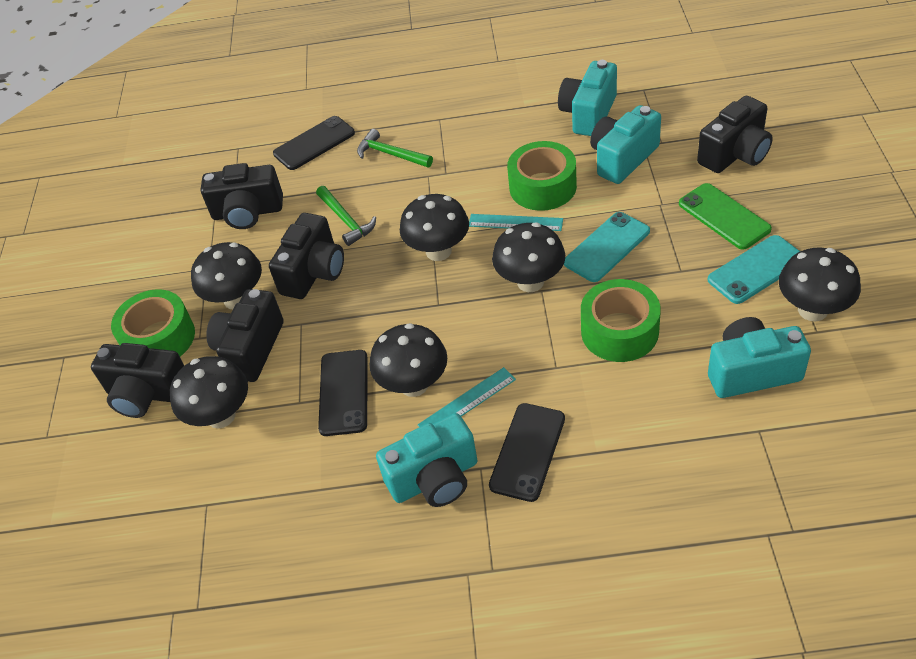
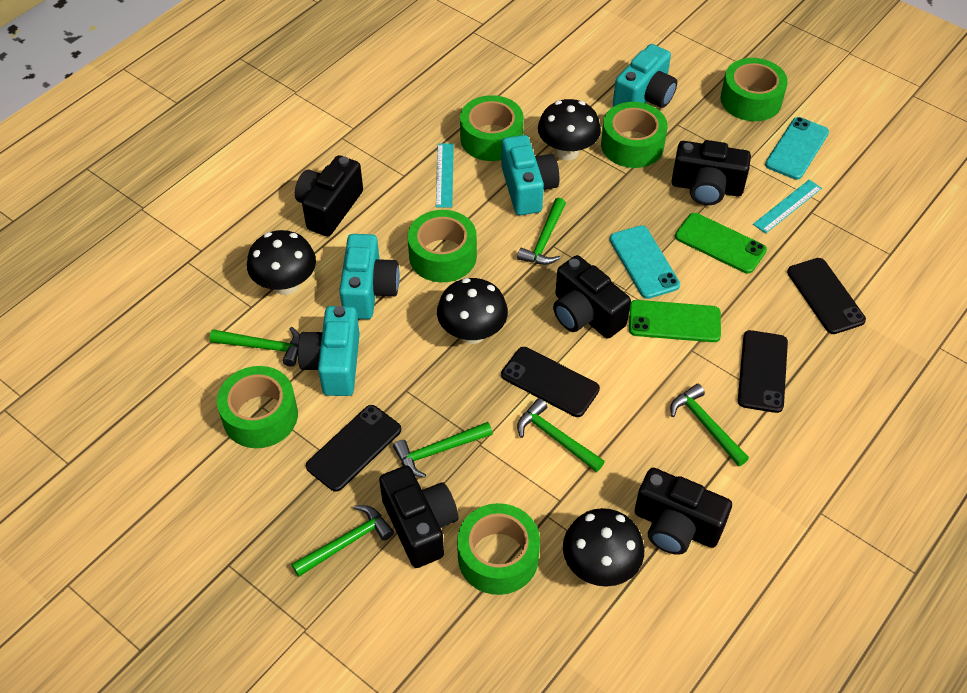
black mushroom: 6 -> 4
black phone: 3 -> 4
green hammer: 2 -> 6
green phone: 1 -> 2
green tape: 3 -> 6

